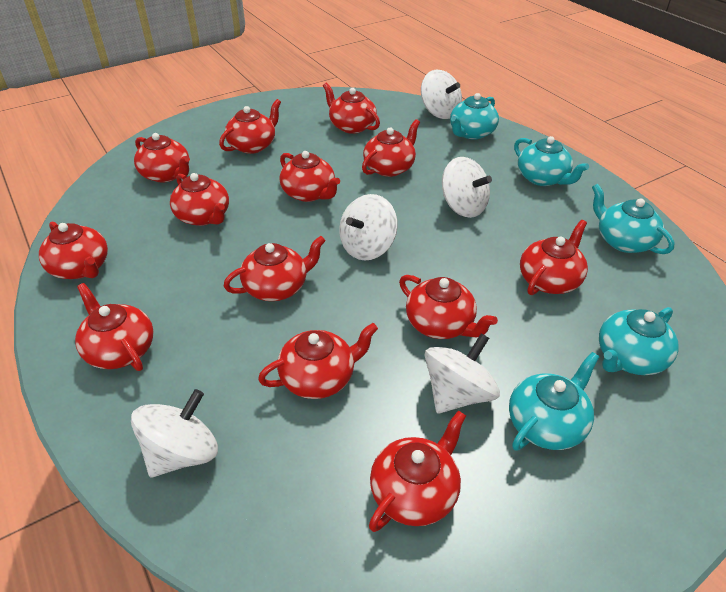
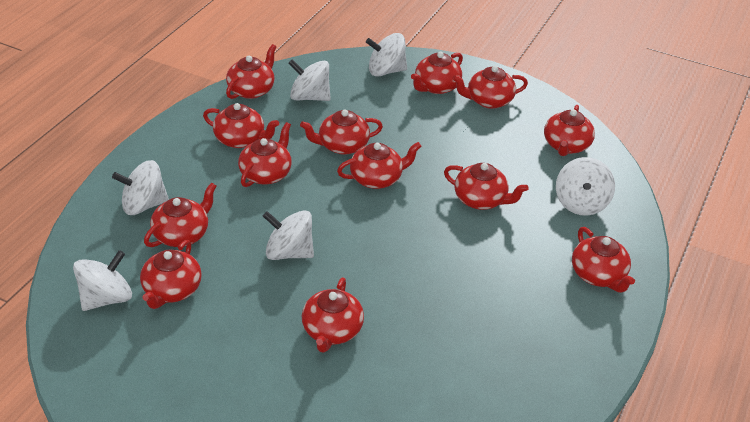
turquoise teapot: 5 -> 0
white spinning top: 5 -> 6

